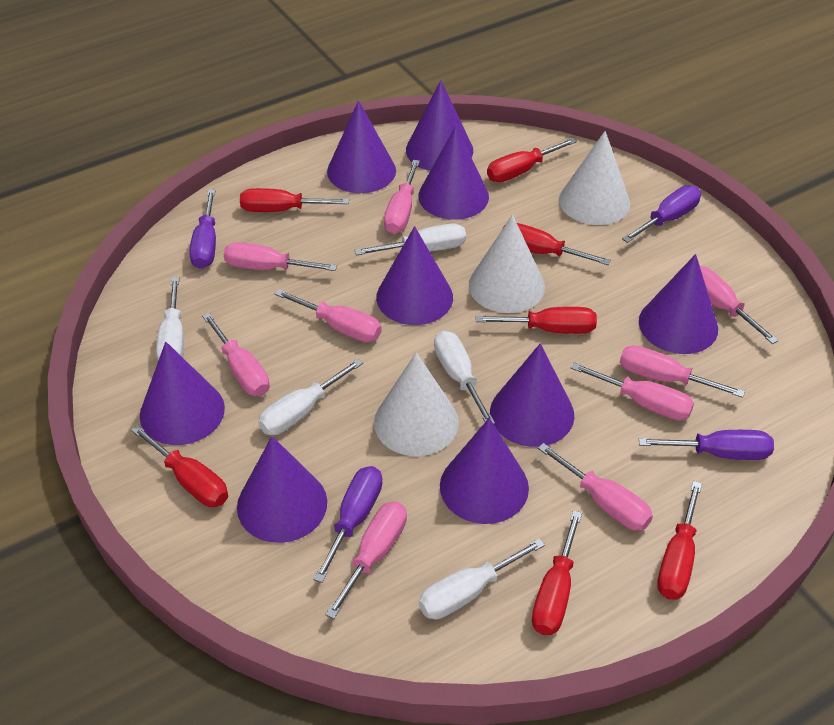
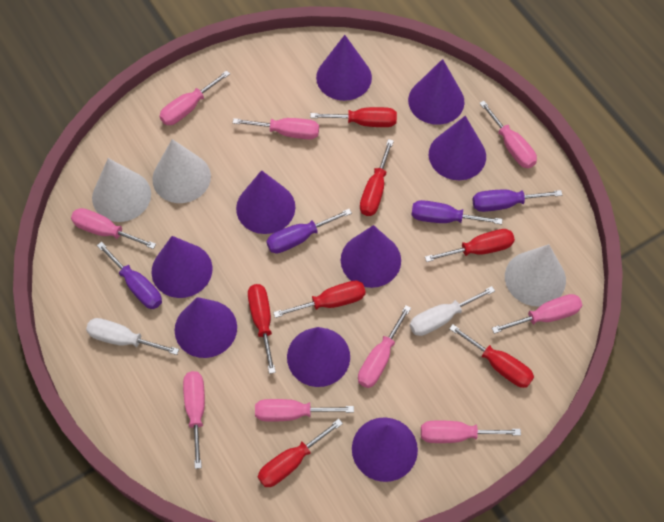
white screwdriver: 5 -> 2

